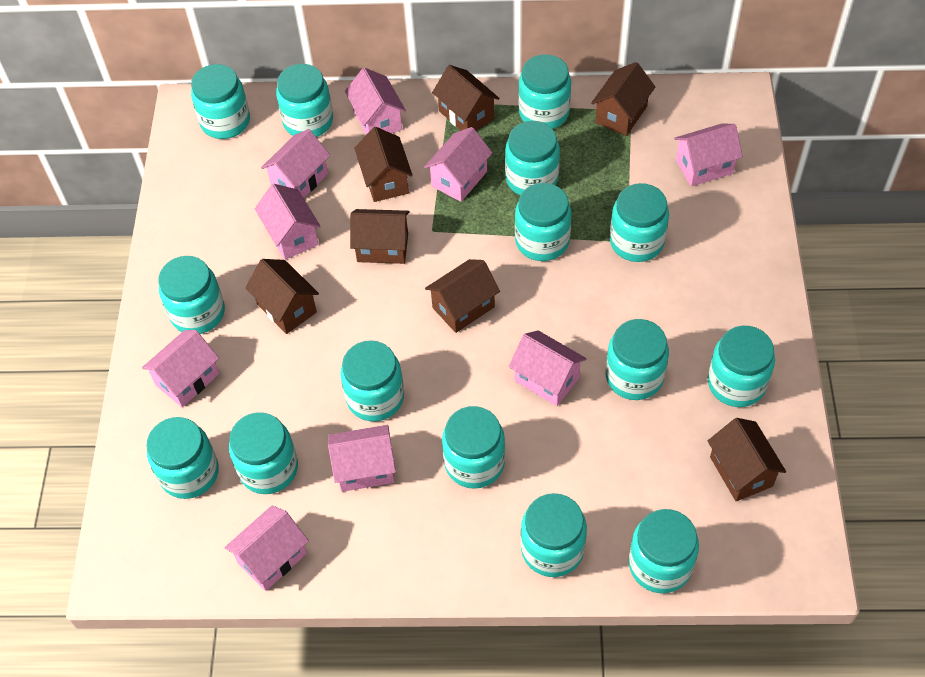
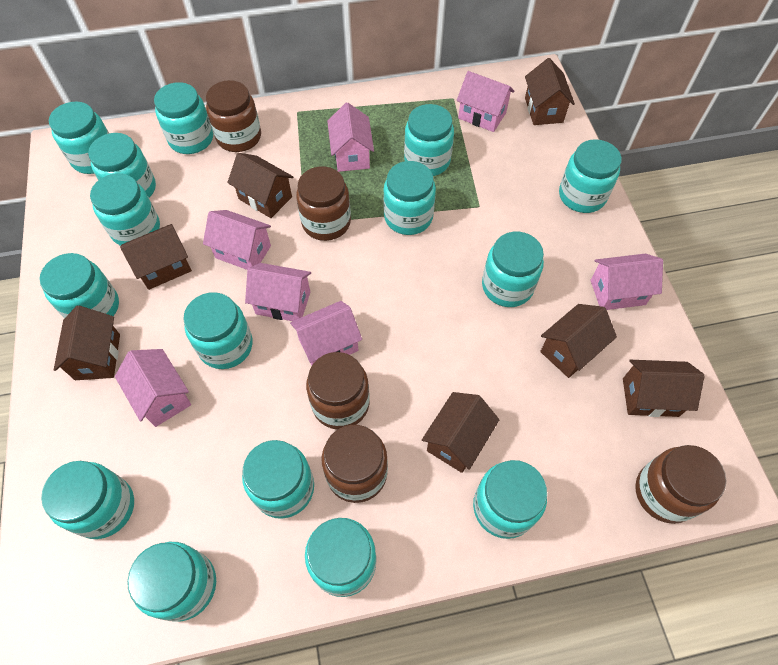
brown jar: 0 -> 5
pink house: 9 -> 7

